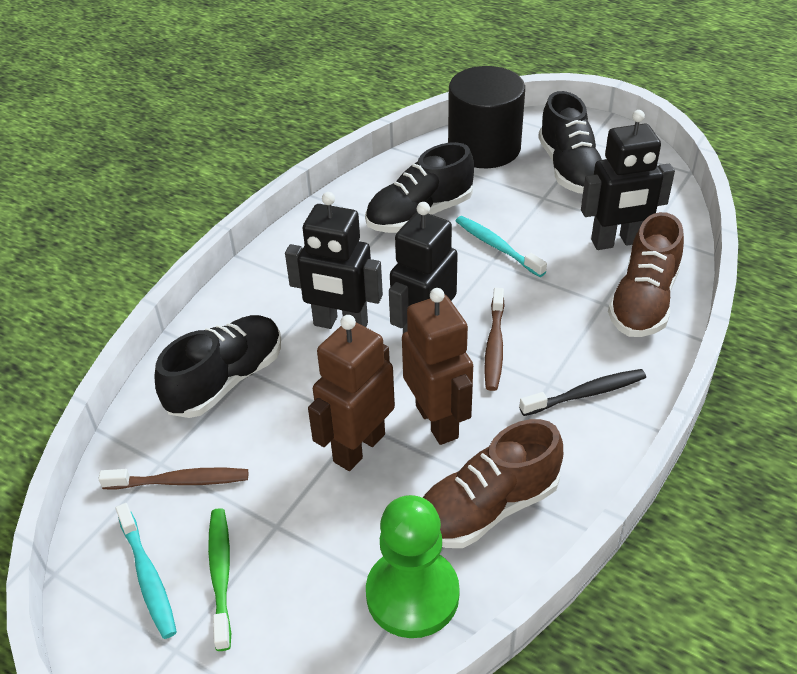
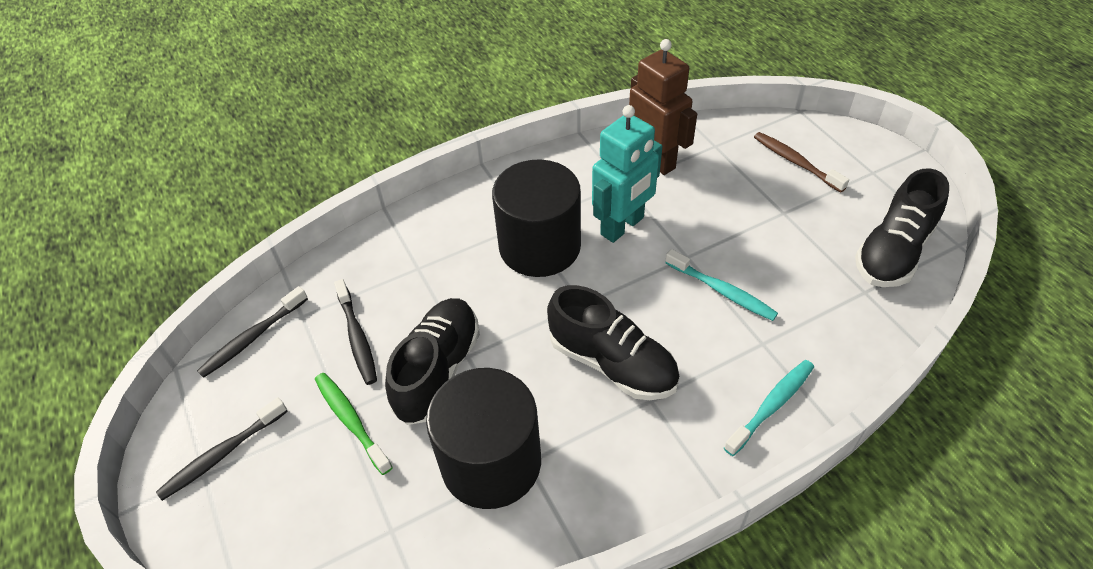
black cylinder: 1 -> 2
black robot: 3 -> 0
black toothbrush: 1 -> 3
brown robot: 2 -> 1
brown shoe: 2 -> 0
brown toothbrush: 2 -> 1
green pawn: 1 -> 0
turquoise robot: 0 -> 1

